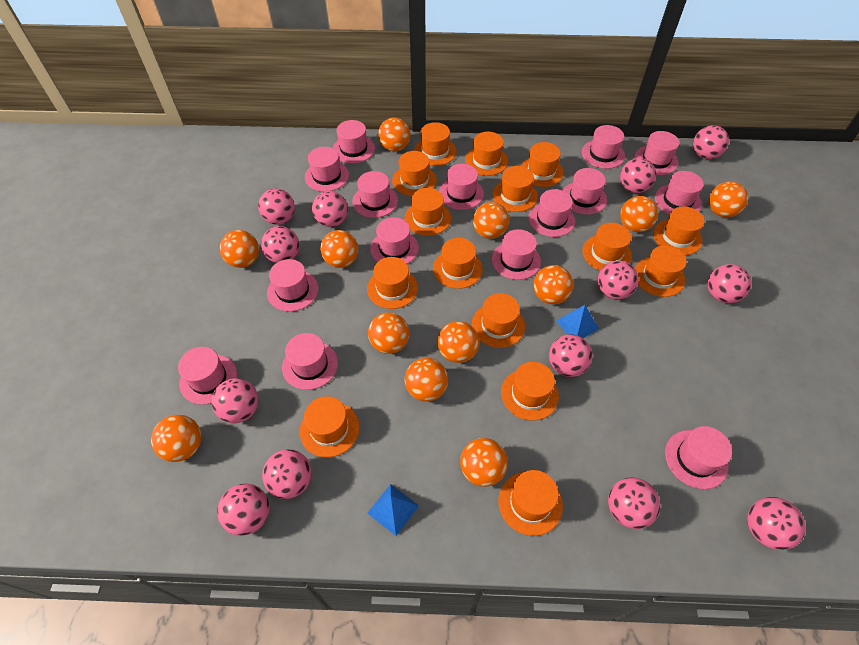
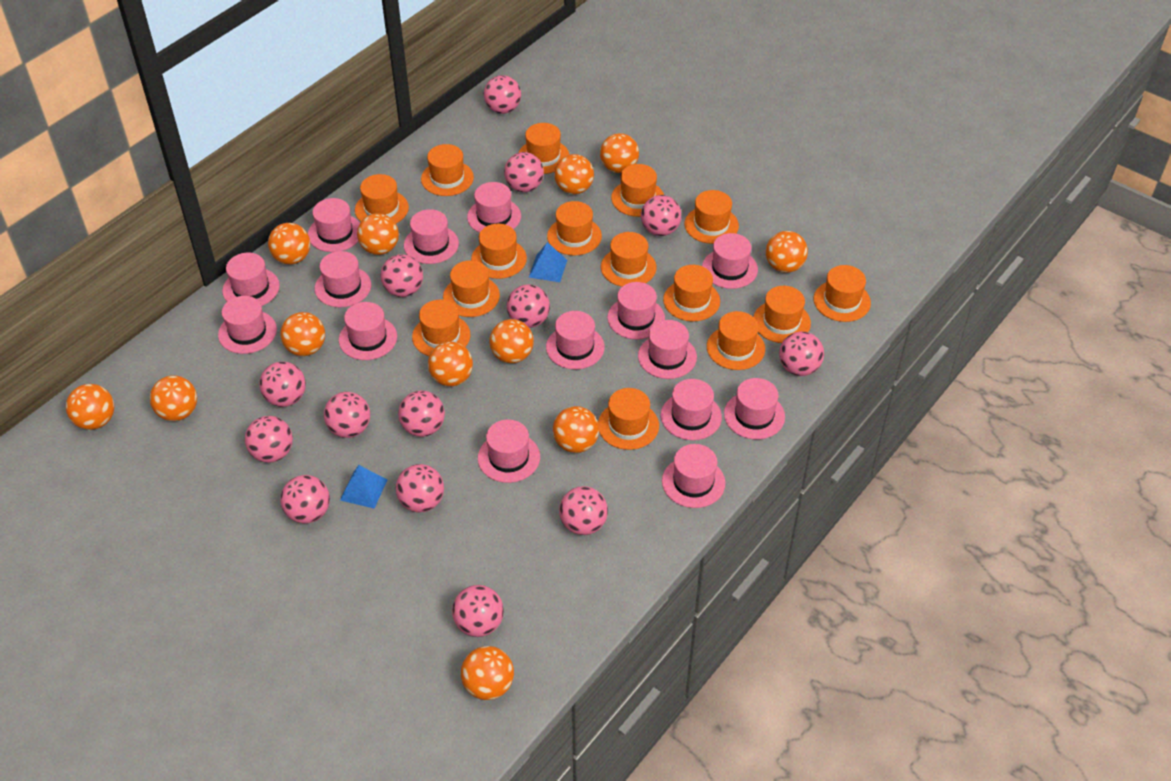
pink ball: 13 -> 14

